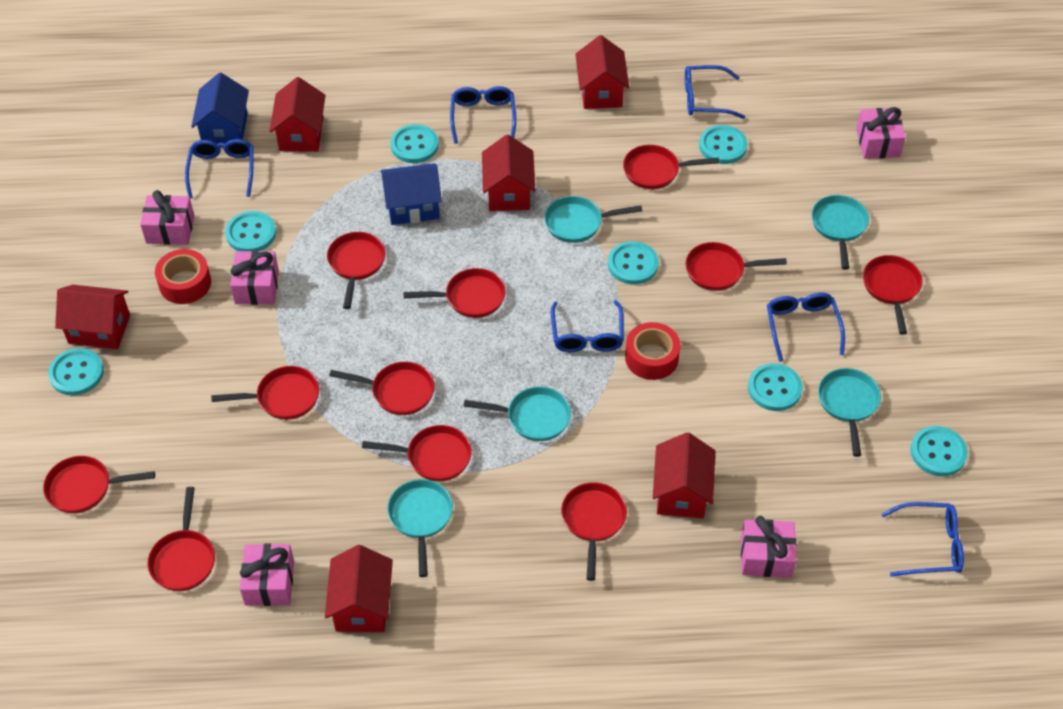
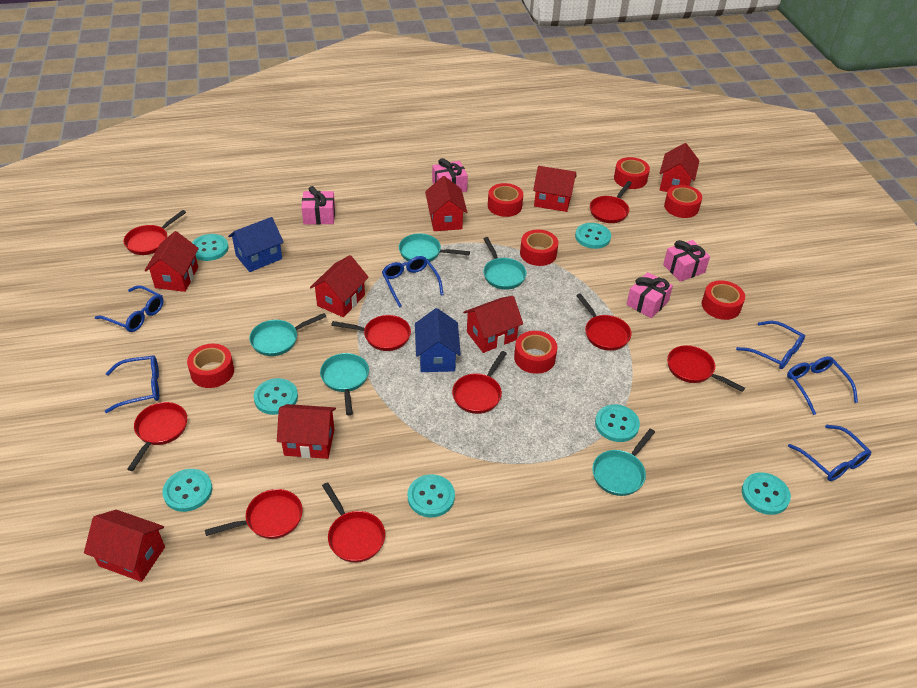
pink gift: 5 -> 4
red house: 6 -> 8
red pan: 11 -> 9
red tape: 2 -> 7

